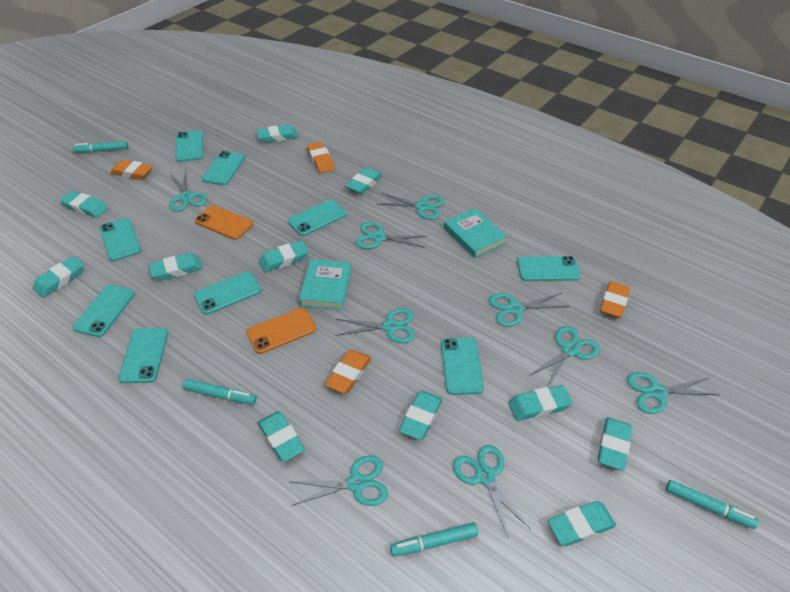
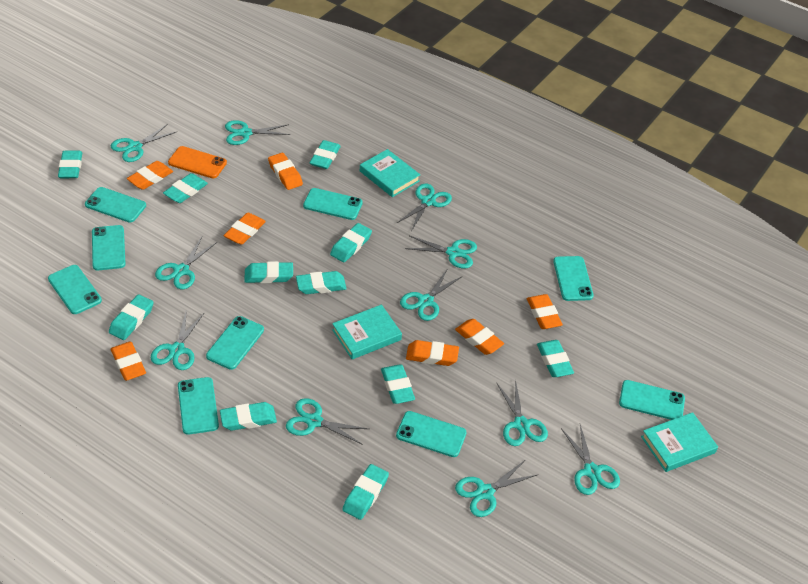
orange eraser: 4 -> 7
orange phone: 2 -> 1
turquoise book: 2 -> 3
turquoise marker: 4 -> 0
turquoise scissors: 9 -> 11

